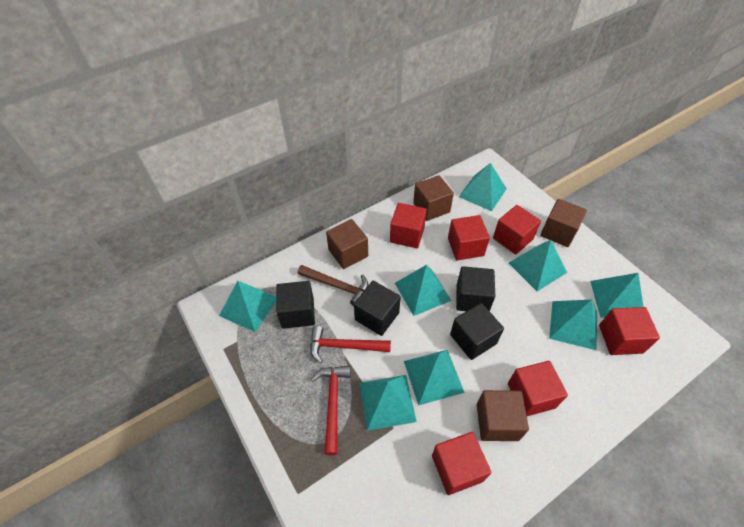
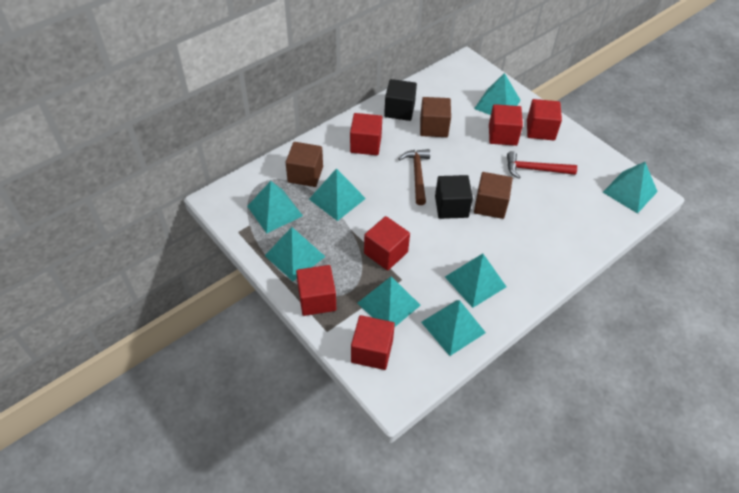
black cube: 4 -> 2
brown cube: 4 -> 3
red hammer: 2 -> 1

